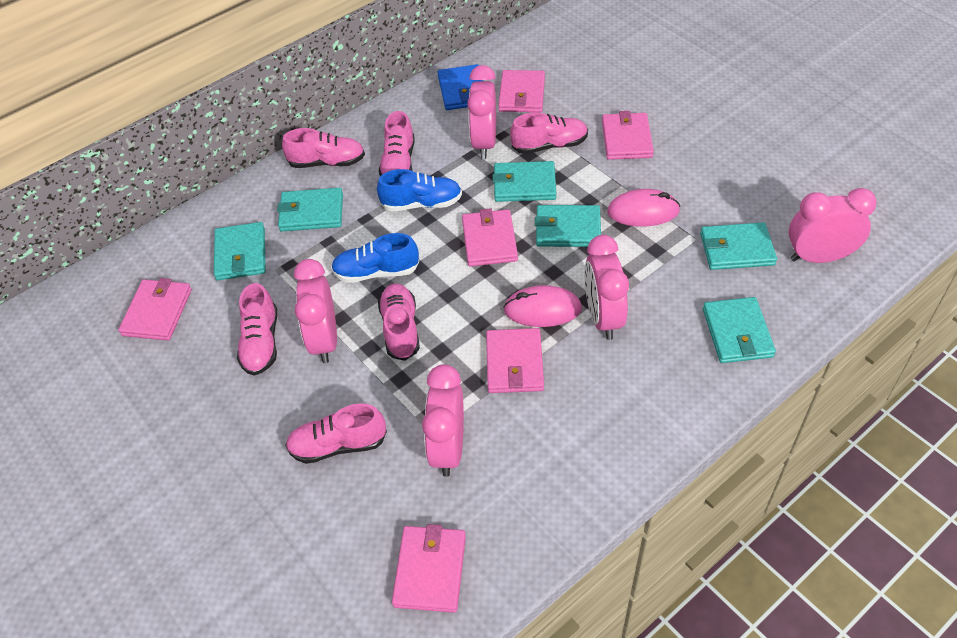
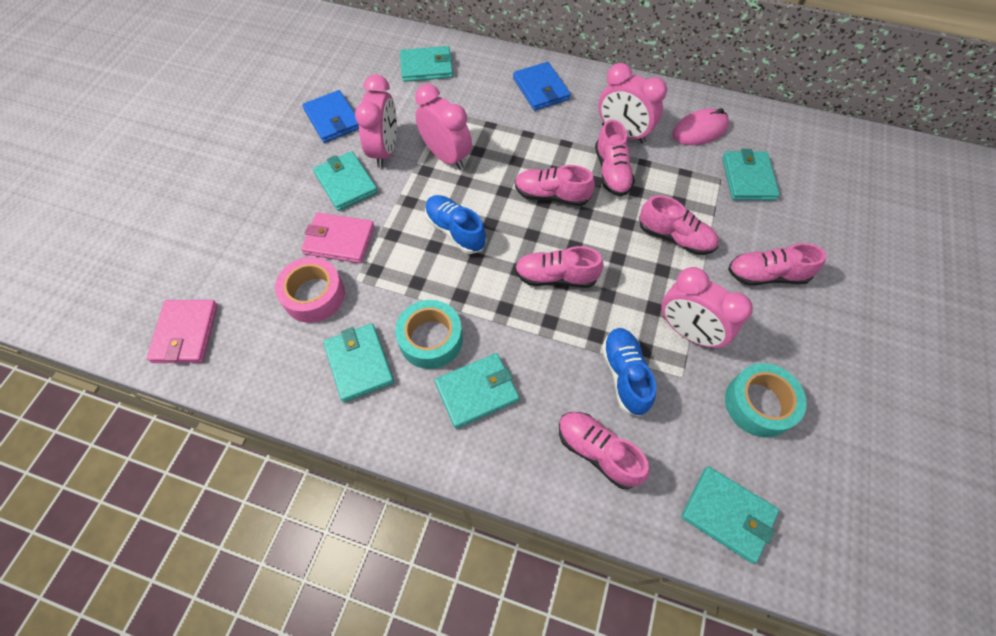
blue wallet: 1 -> 2
pink clock: 5 -> 4
pink mouse: 2 -> 1
pink tape: 0 -> 1
pink wallet: 6 -> 2
turquoise tape: 0 -> 2

